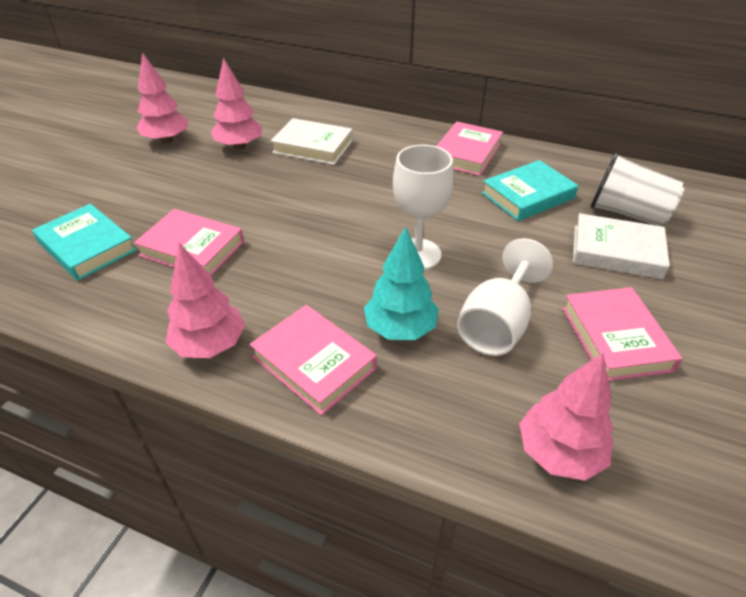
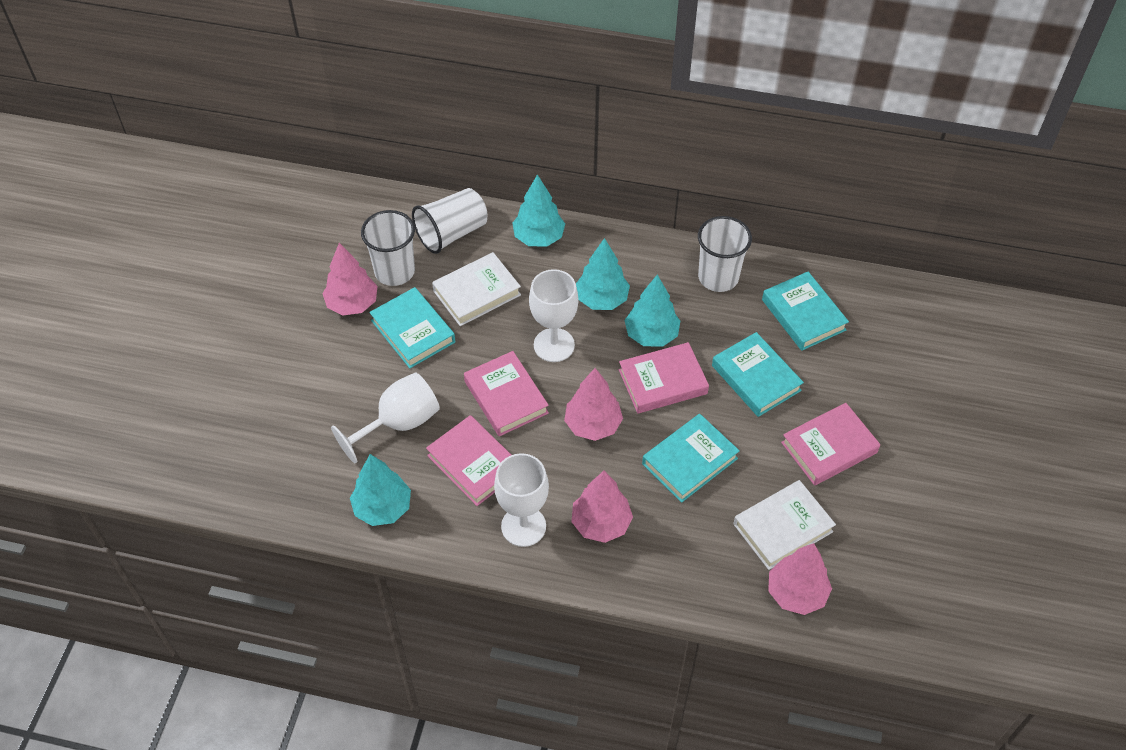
turquoise book: 2 -> 4
turquoise tree: 1 -> 4
white cup: 1 -> 3
white goblet: 2 -> 3

